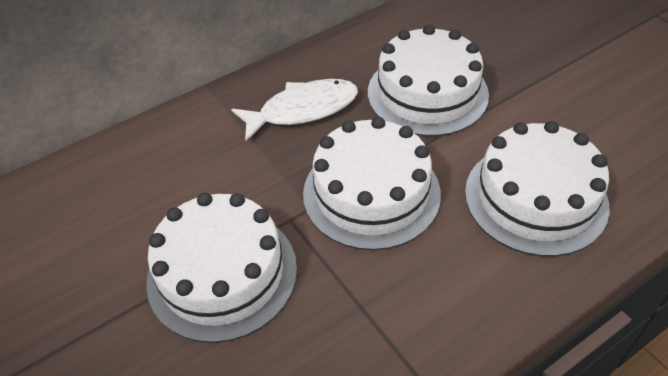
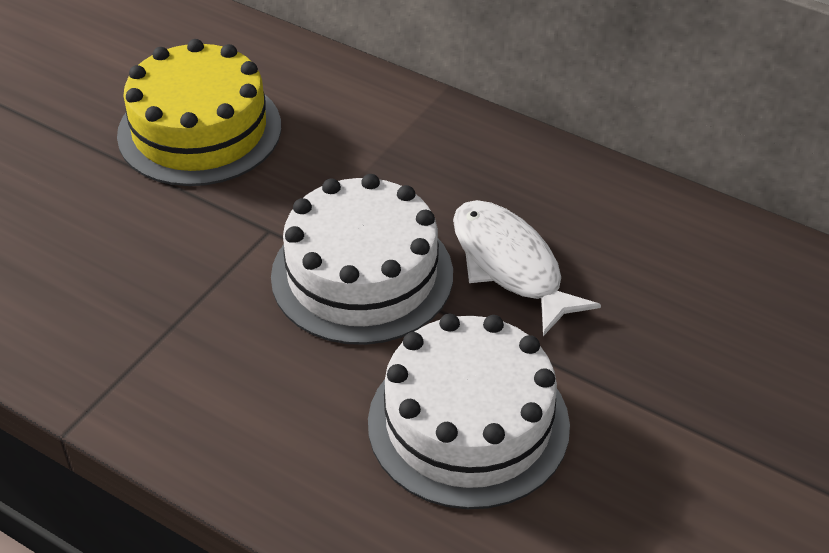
white cake: 4 -> 2
yellow cake: 0 -> 1

